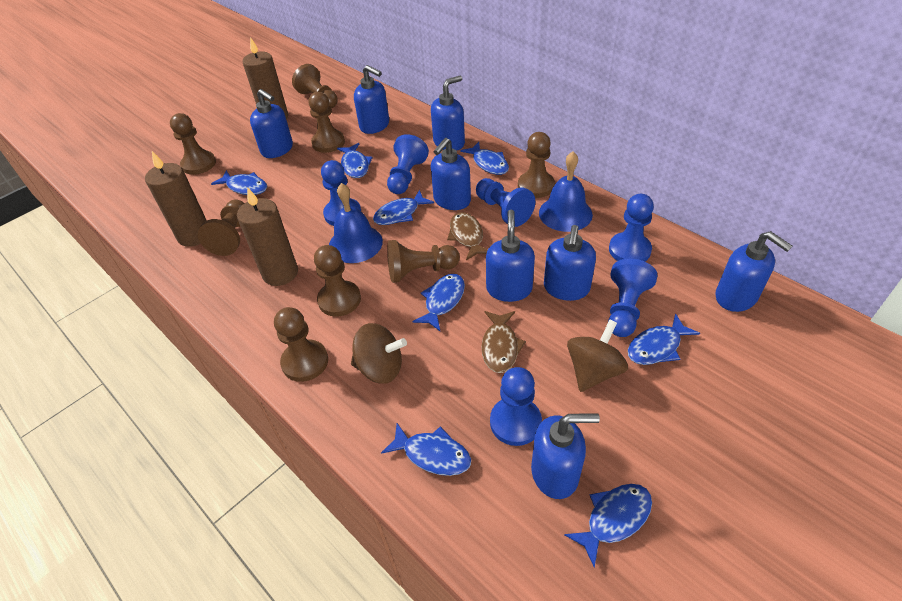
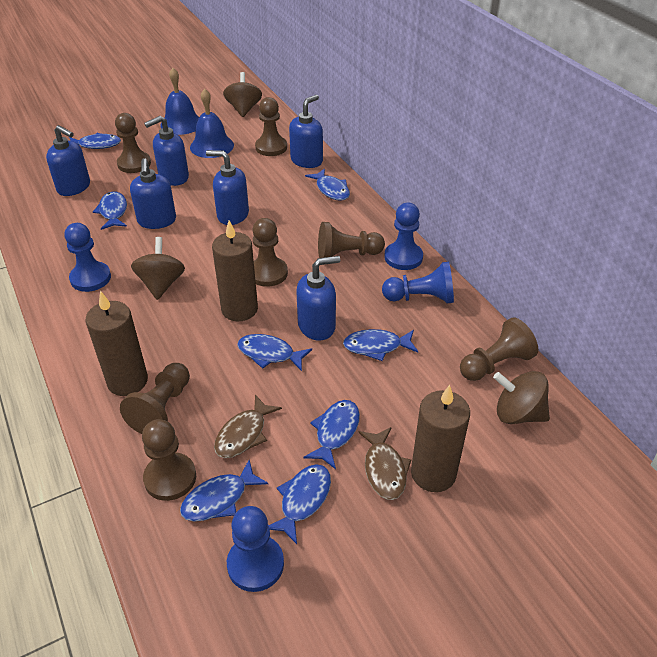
blue pawn: 6 -> 4
blue soap dispenser: 8 -> 6
brown pawn: 8 -> 7
brown spinning top: 2 -> 3

